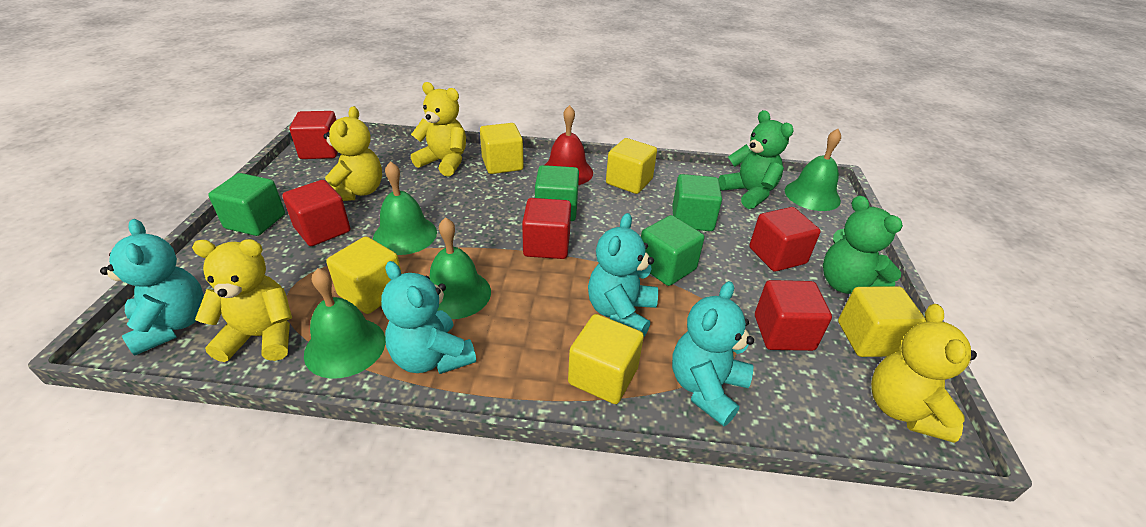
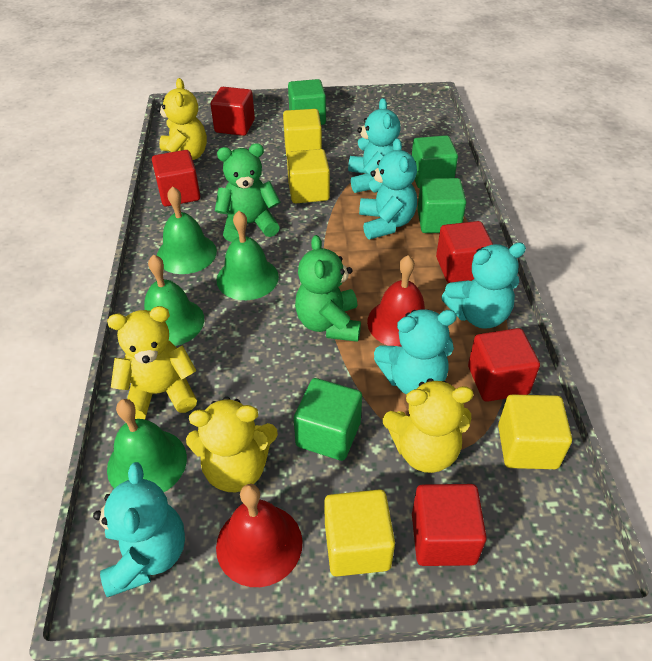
red bell: 1 -> 2
turquoise teddy bear: 4 -> 5
yellow cube: 5 -> 4

